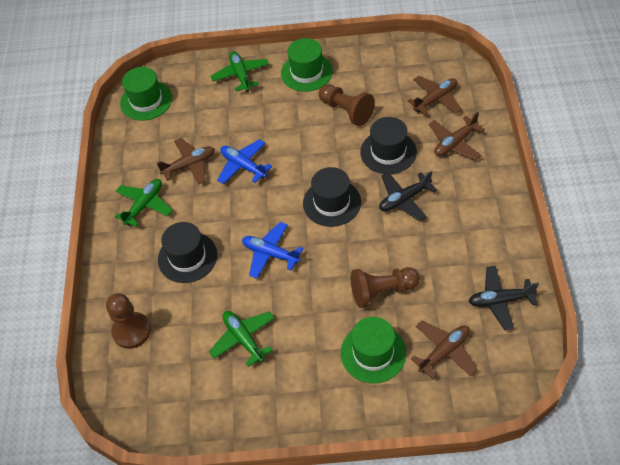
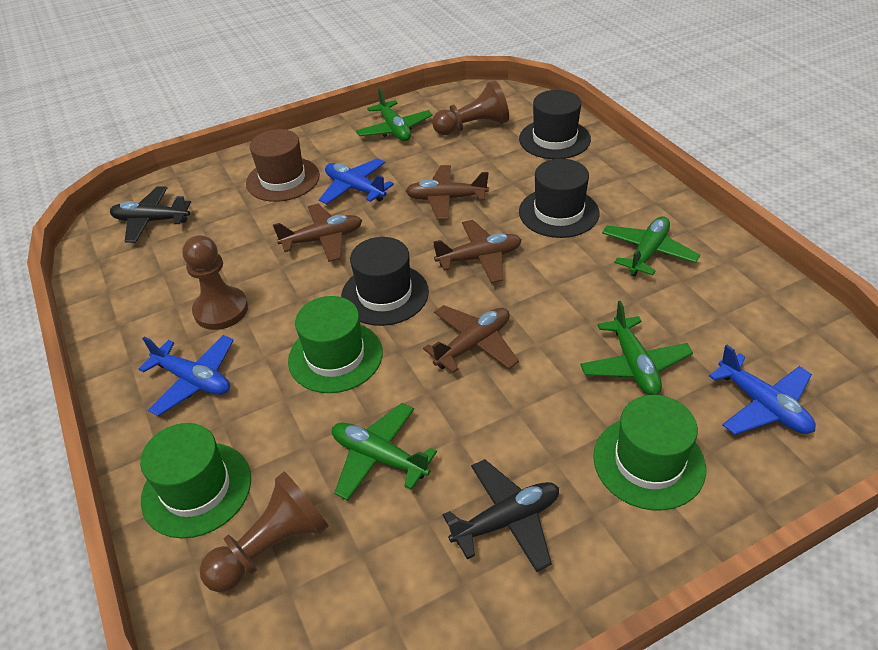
blue plane: 2 -> 3
brown hat: 0 -> 1
green plane: 3 -> 4

